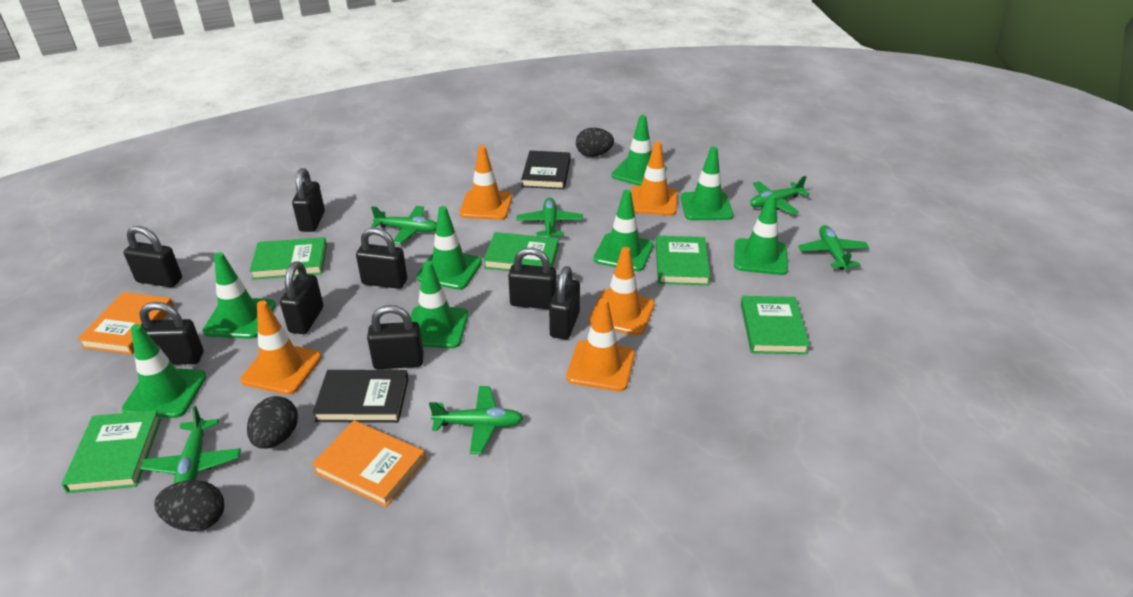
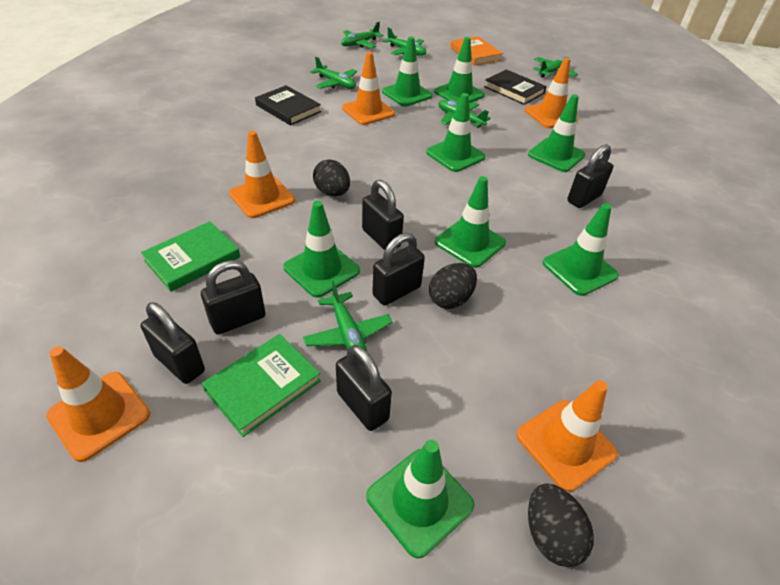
black padlock: 8 -> 6
green book: 5 -> 2
orange book: 2 -> 1

